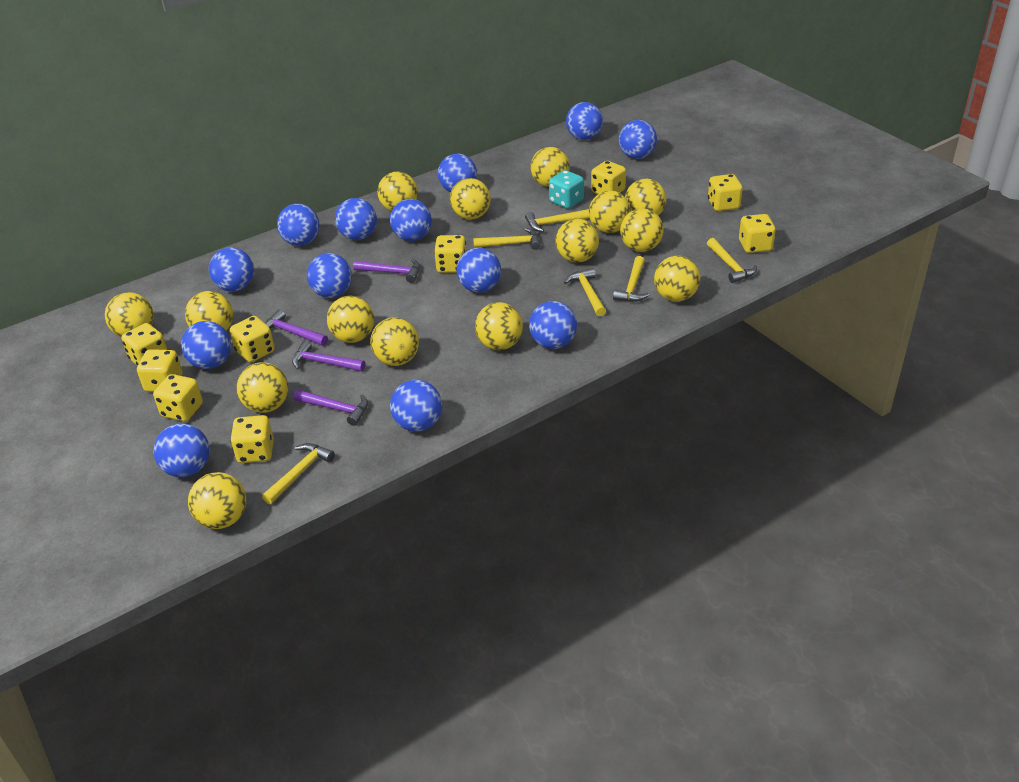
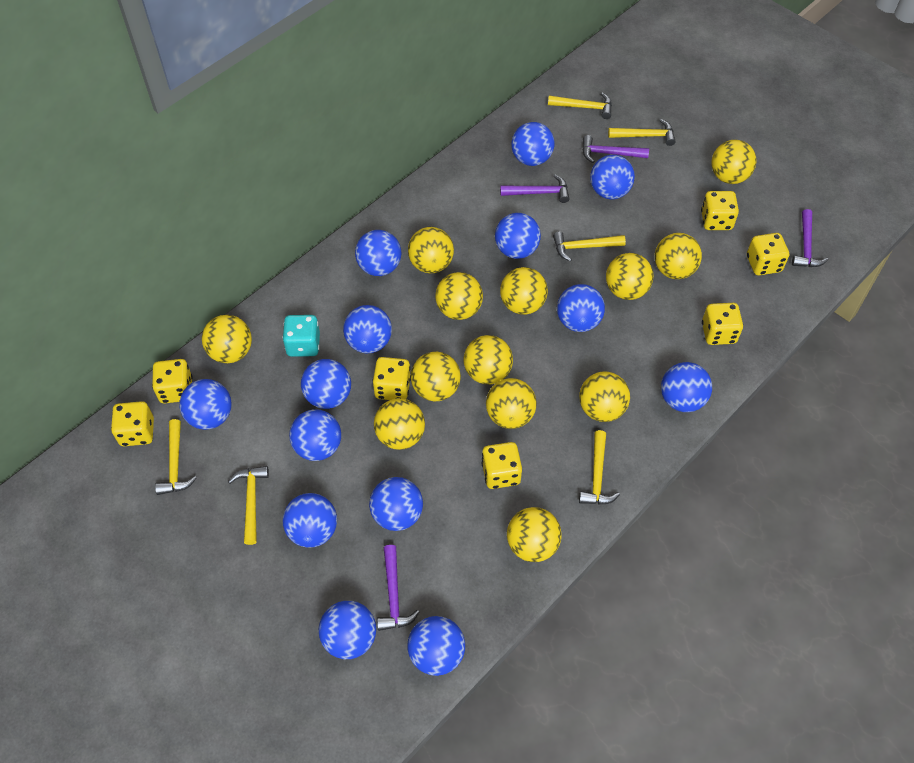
blue ball: 13 -> 14
yellow ball: 15 -> 13
yellow dice: 9 -> 7

